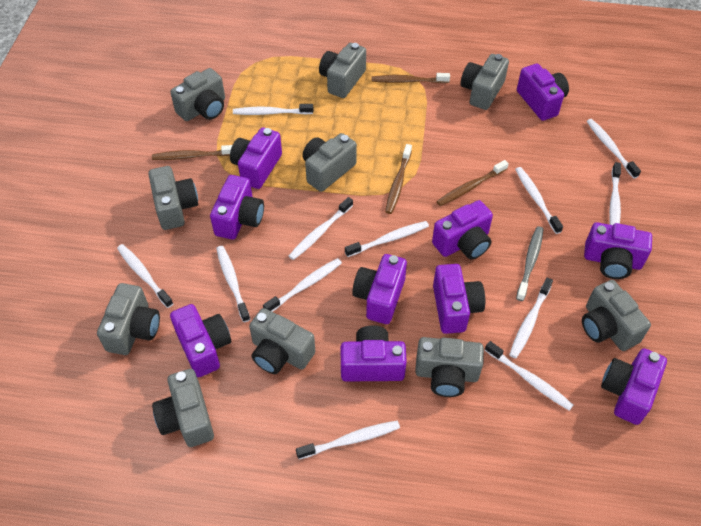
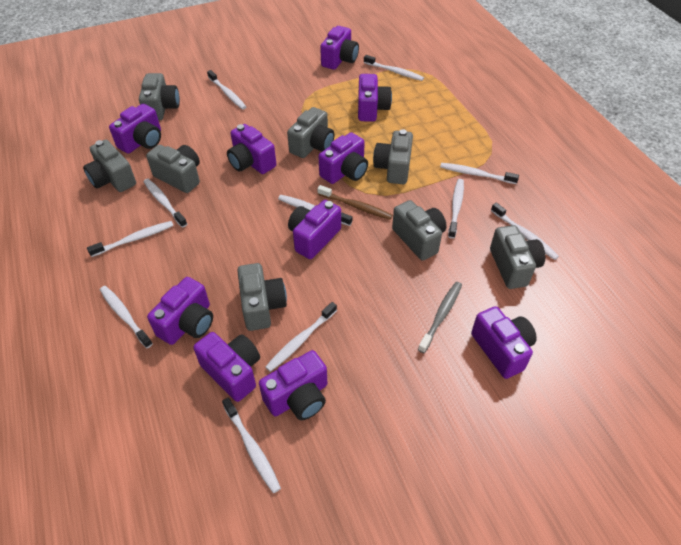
brown toothbrush: 4 -> 1
grey camera: 10 -> 8
white toothbrush: 12 -> 11

